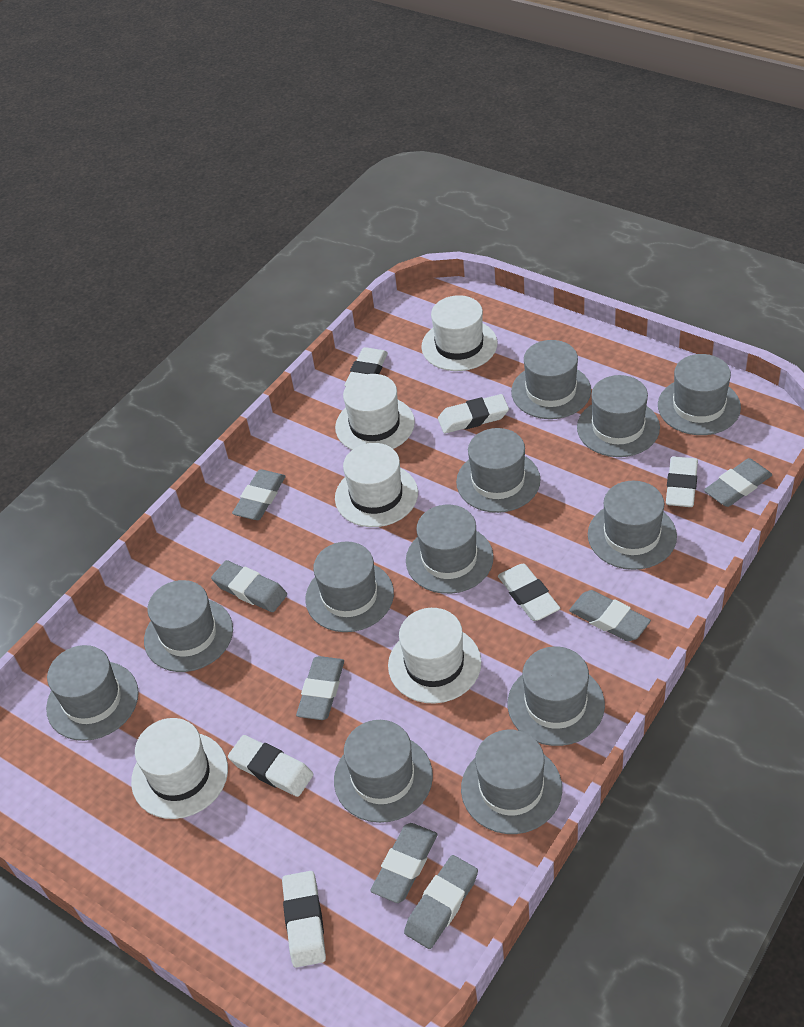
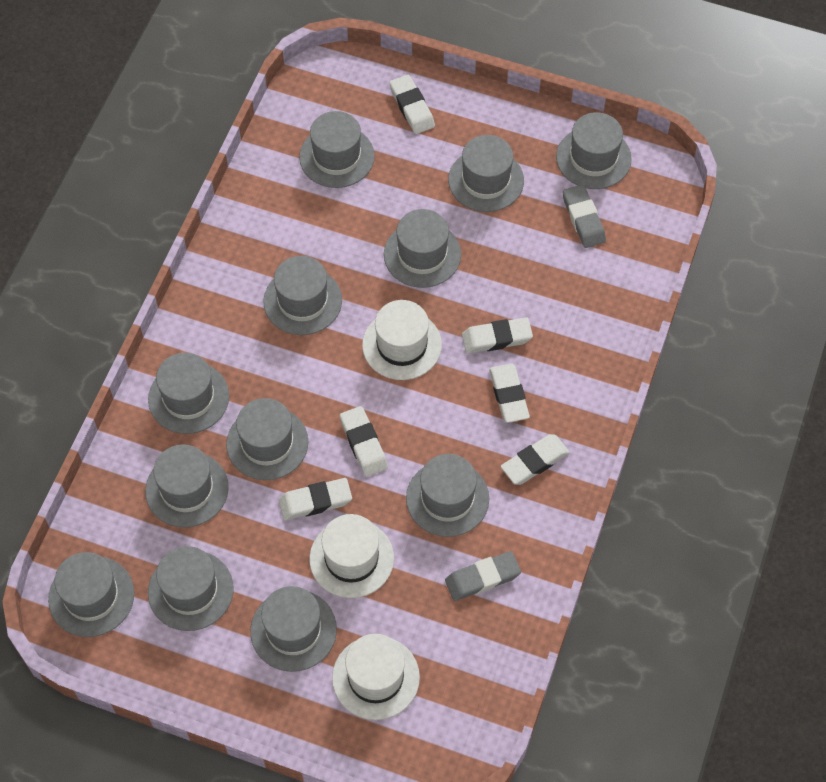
grey eraser: 7 -> 2
white hat: 5 -> 3

